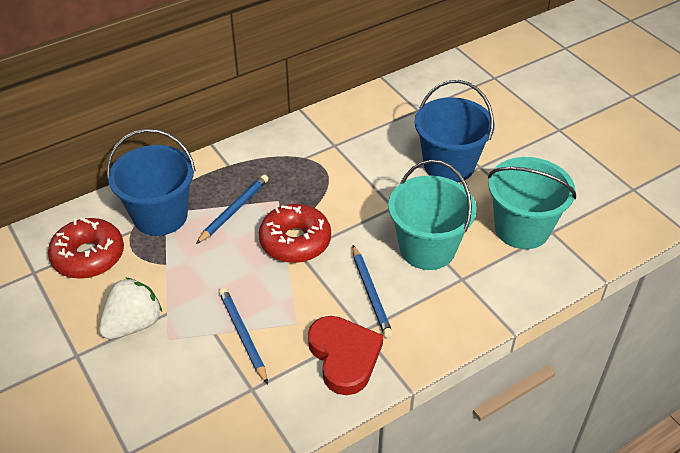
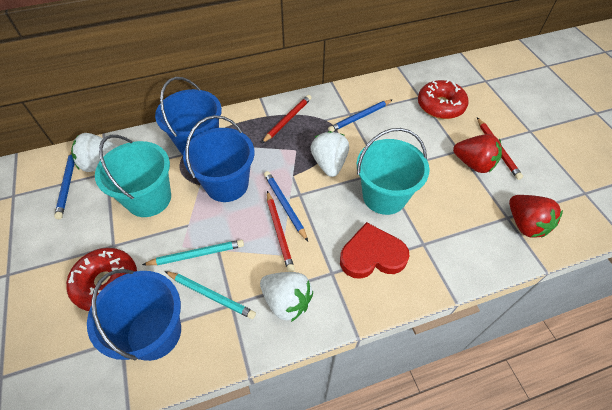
blue bucket: 2 -> 3
red pencil: 0 -> 3
red strawberry: 0 -> 2
turquoise pencil: 0 -> 2
white strawberry: 1 -> 3

